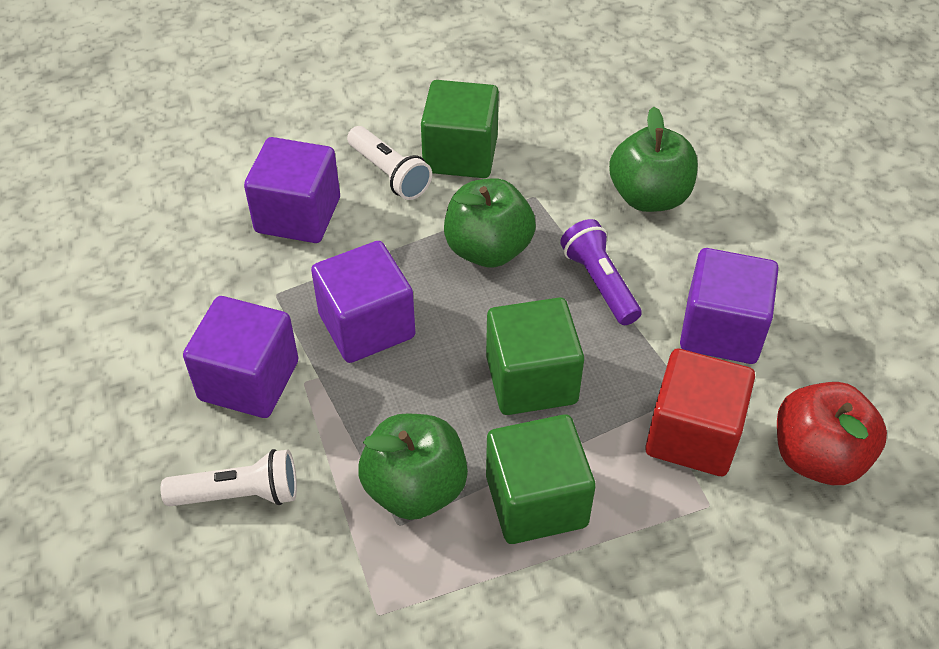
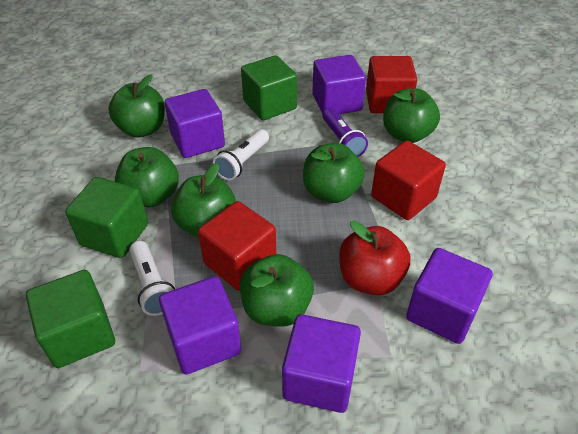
green apple: 3 -> 6
purple cube: 4 -> 5
red cube: 1 -> 3

